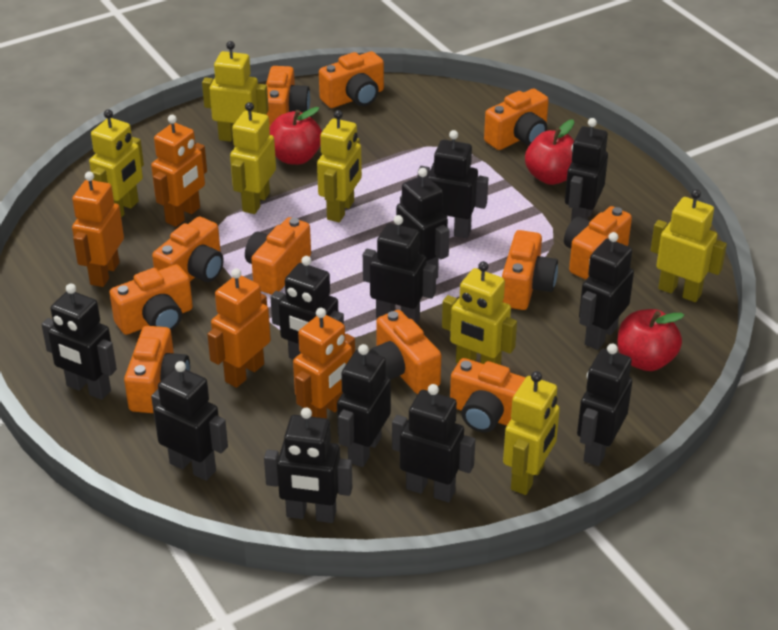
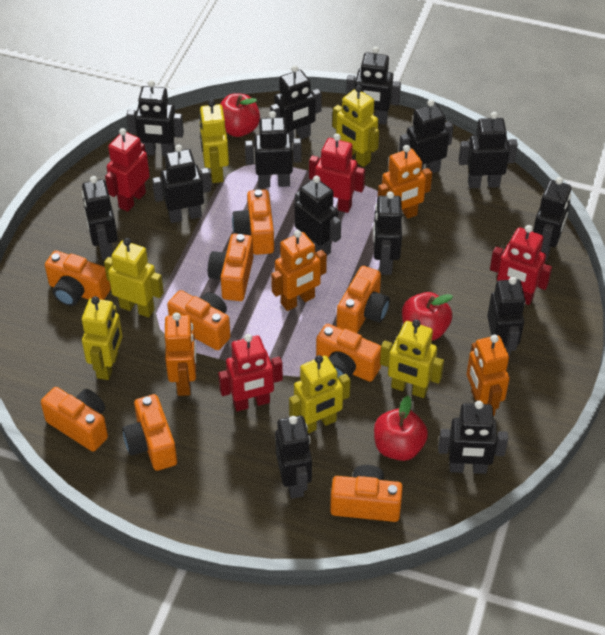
black robot: 12 -> 14
orange camera: 11 -> 9
red robot: 0 -> 4
yellow robot: 7 -> 6

